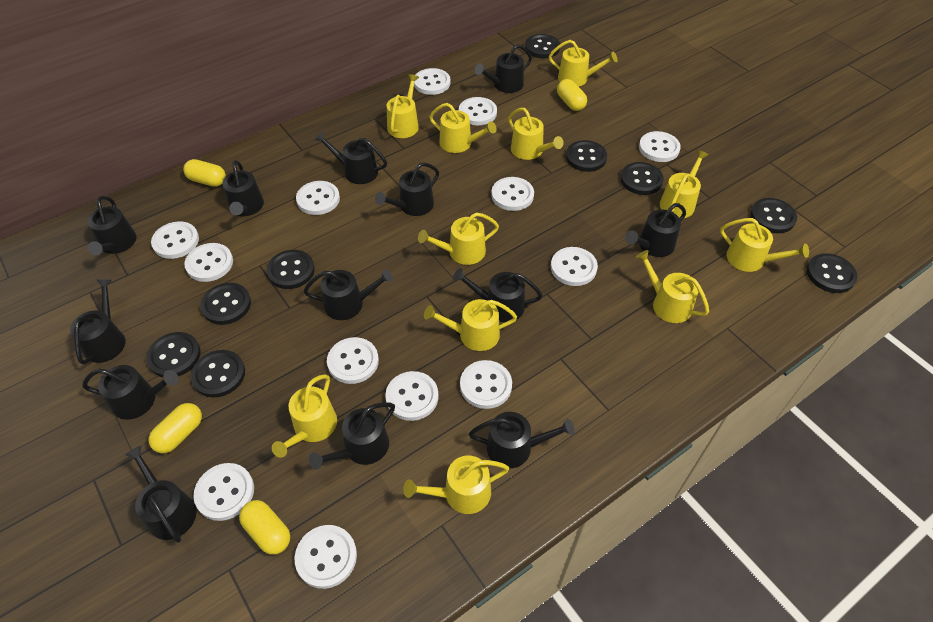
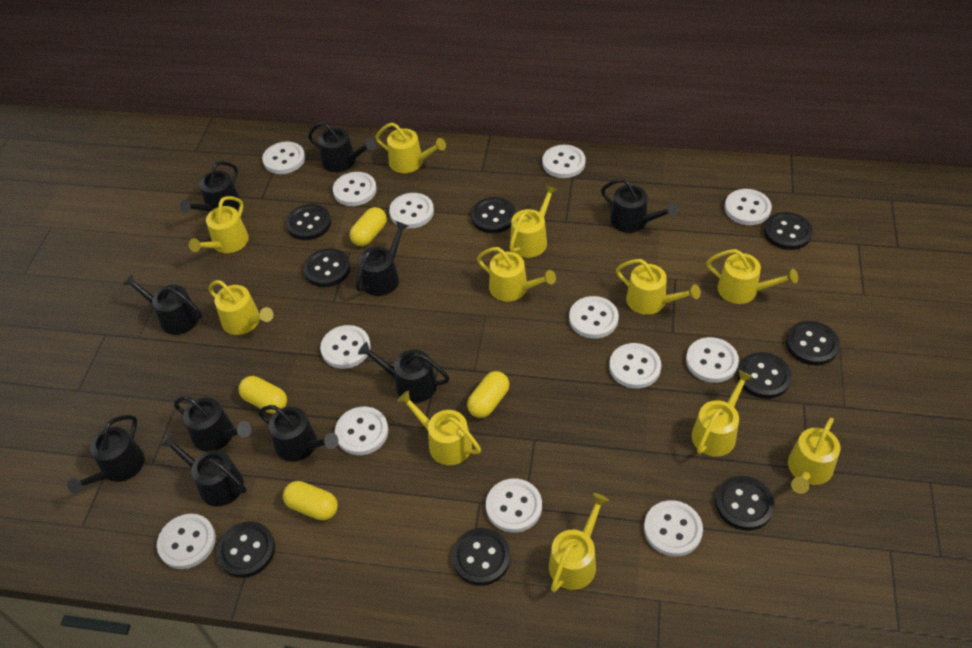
black watering can: 13 -> 10

